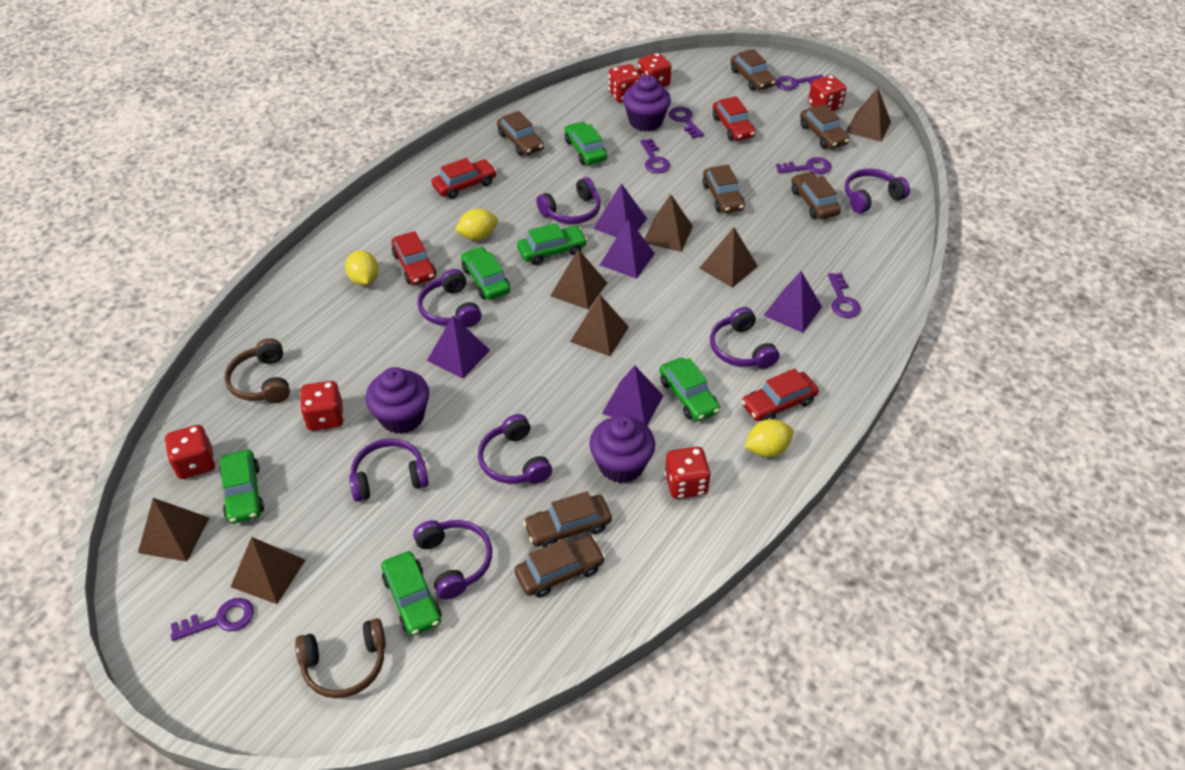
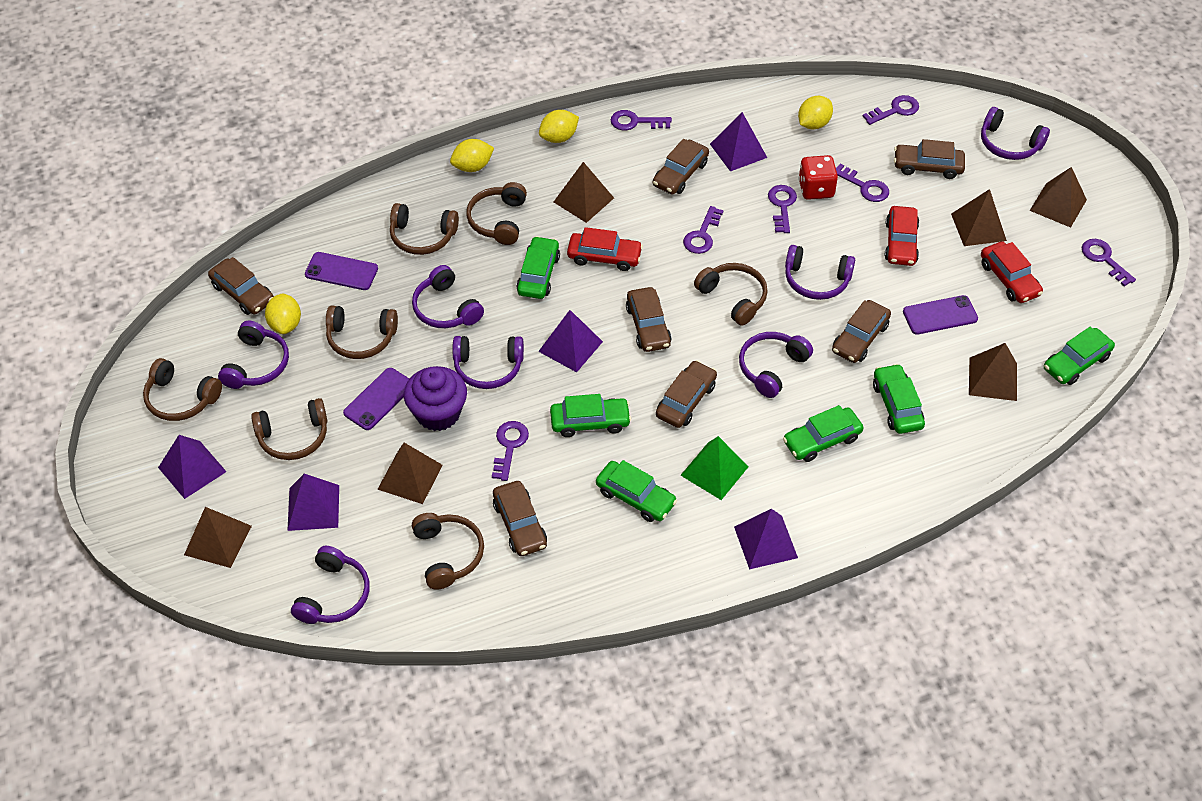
brown headphones: 2 -> 7
brown pyramid: 7 -> 6
green pyramid: 0 -> 1
purple cupcake: 3 -> 1
purple key: 6 -> 7
purple phone: 0 -> 3
red car: 4 -> 3
red dice: 6 -> 1
yellow lemon: 3 -> 4

